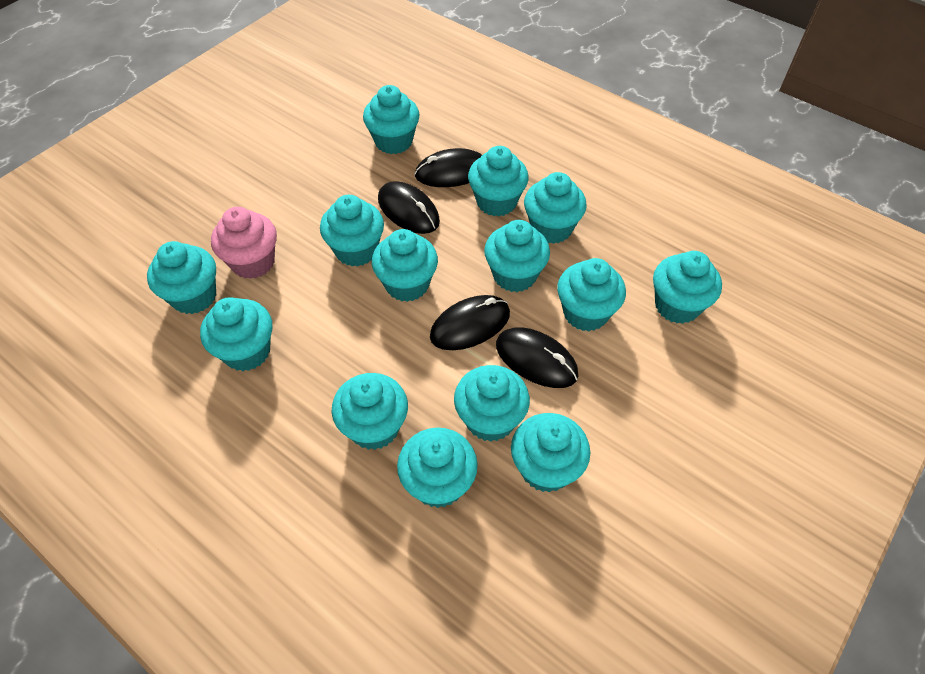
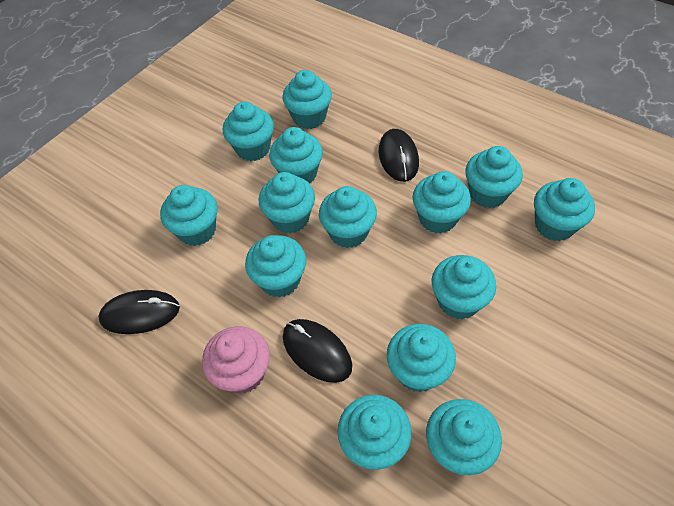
black mouse: 4 -> 3

